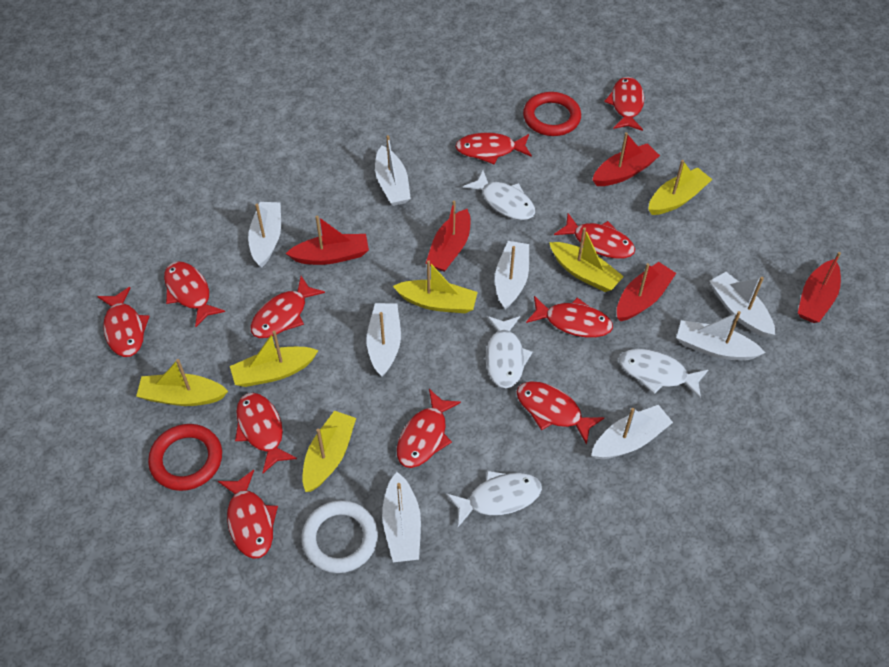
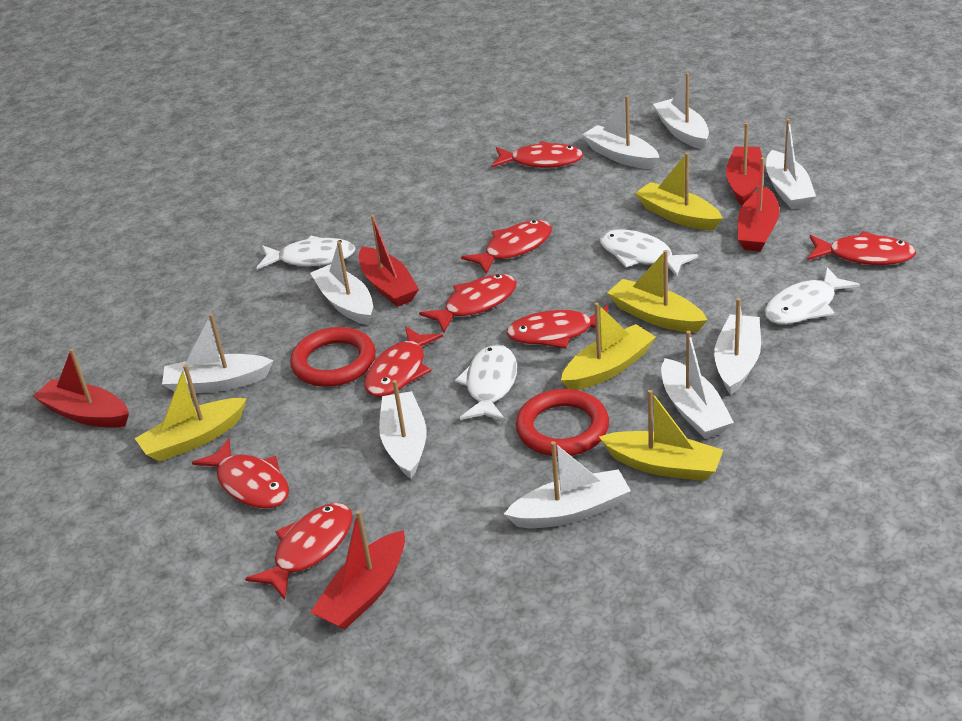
red fish: 11 -> 8
white boat: 8 -> 9
white ring: 1 -> 0
yellow boat: 6 -> 5

